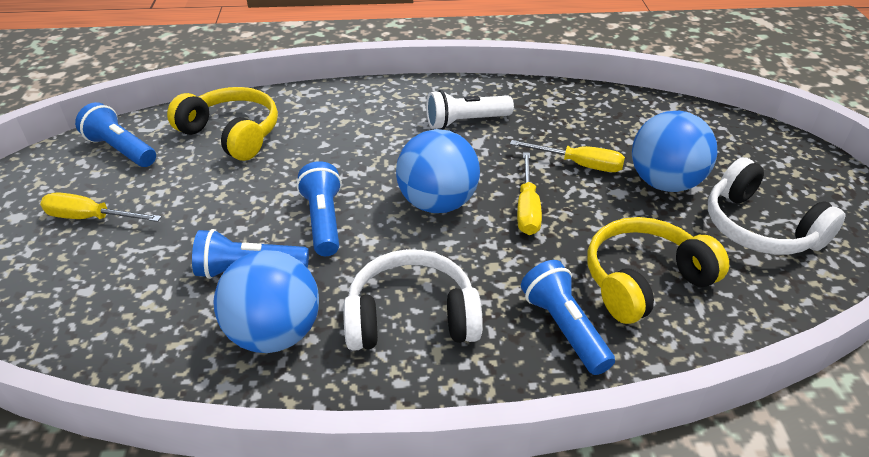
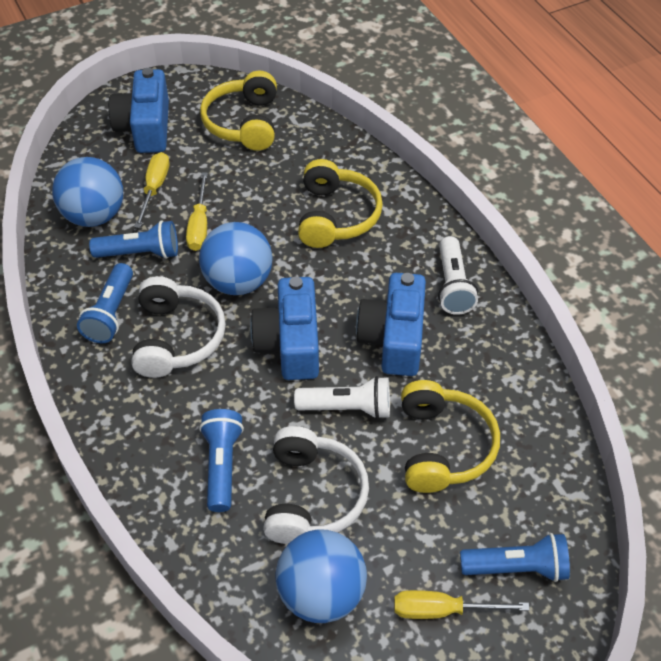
blue camera: 0 -> 3
white flashlight: 1 -> 2
yellow headphones: 2 -> 3

